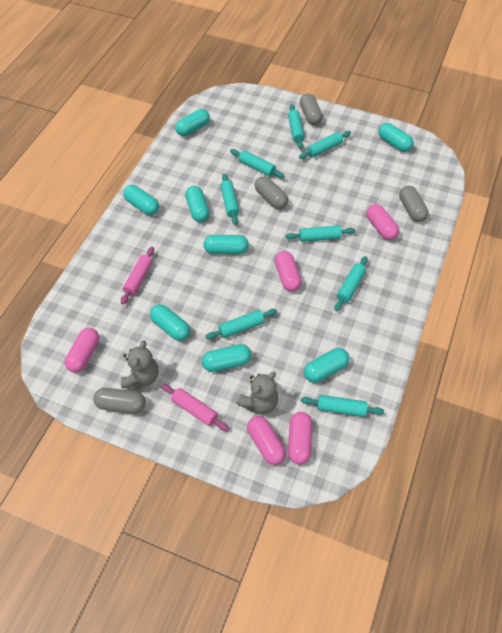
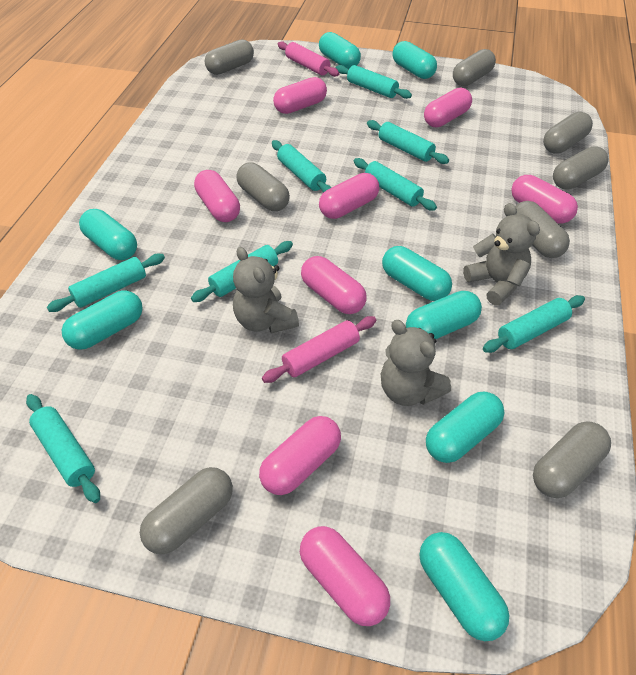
grey capsule: 4 -> 8
grey teddy bear: 2 -> 3
pink capsule: 5 -> 8

